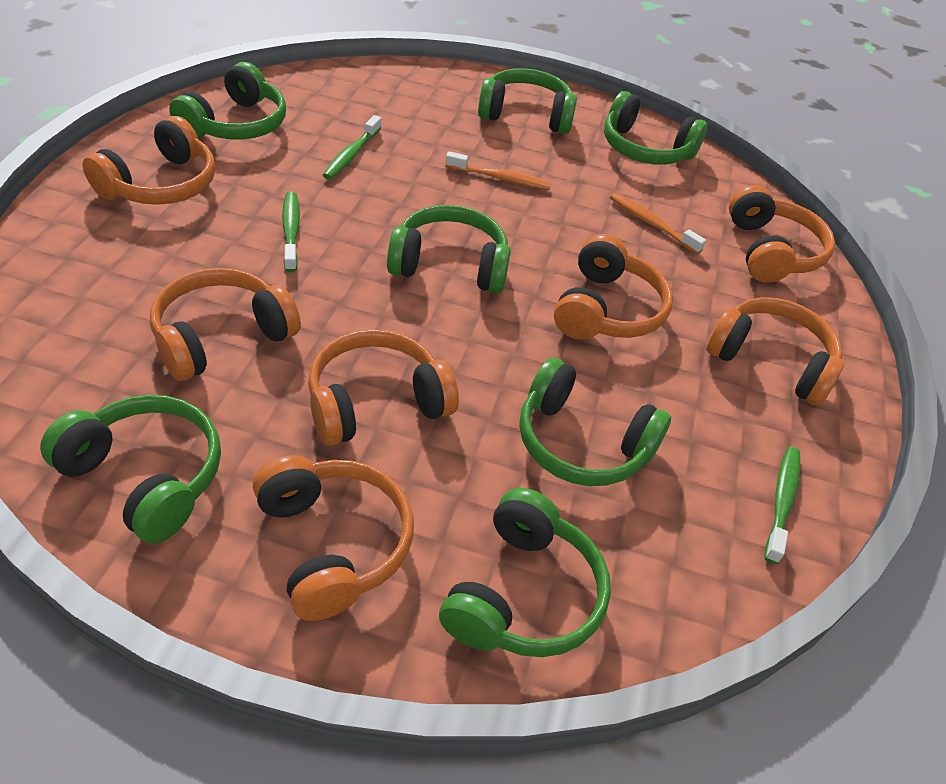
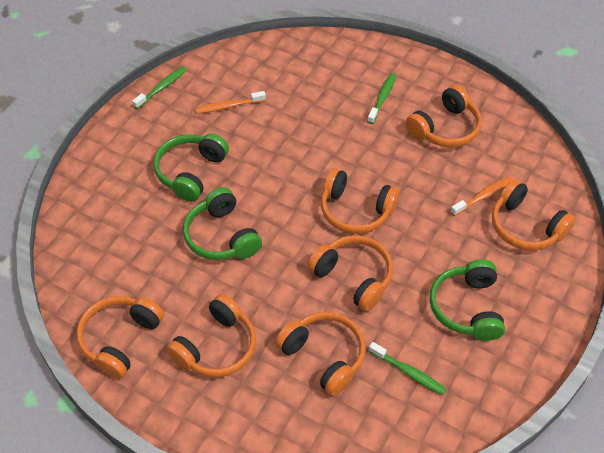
green headphones: 7 -> 3

